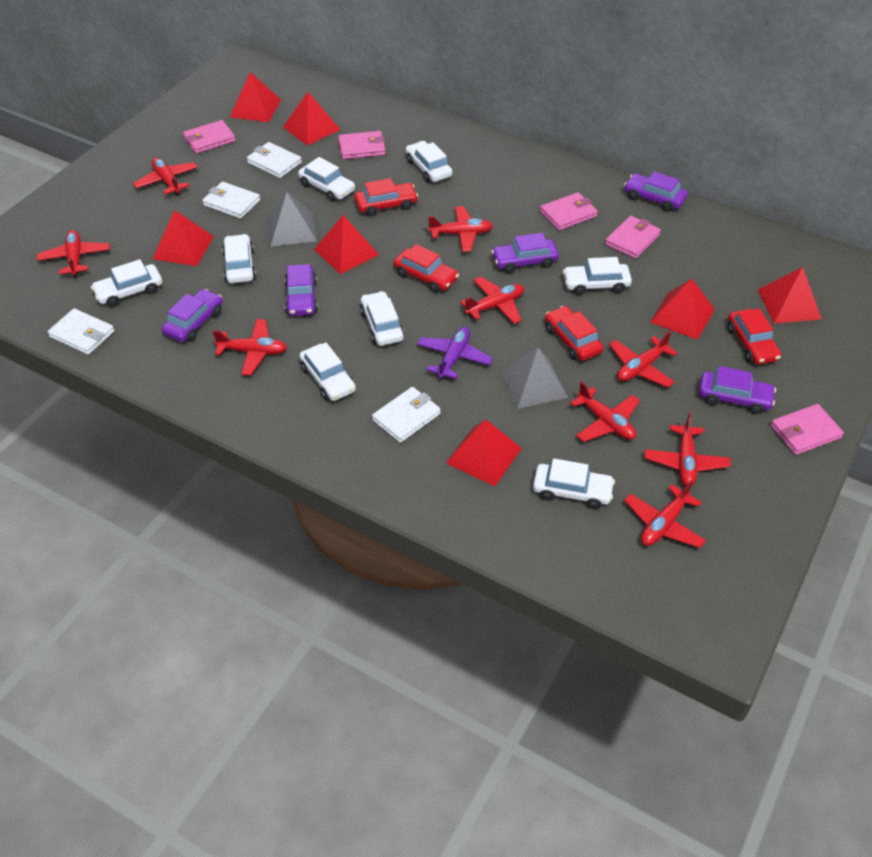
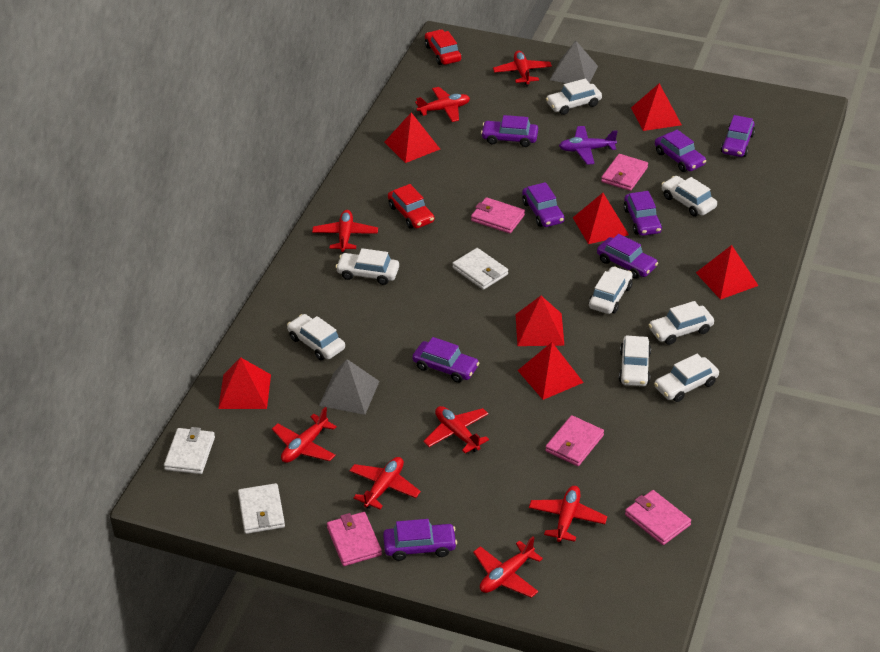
purple car: 5 -> 8
red car: 4 -> 2
red plane: 9 -> 8
white wallet: 4 -> 3

